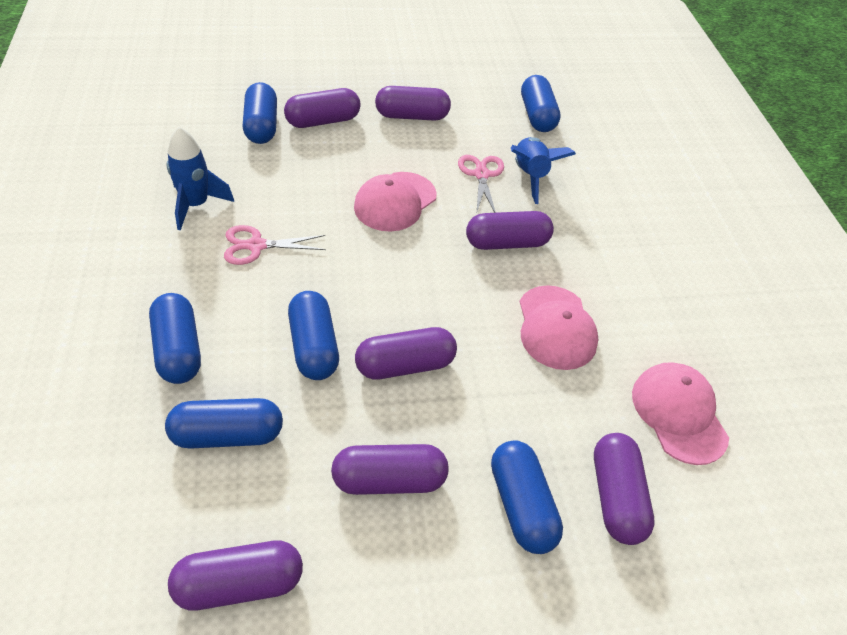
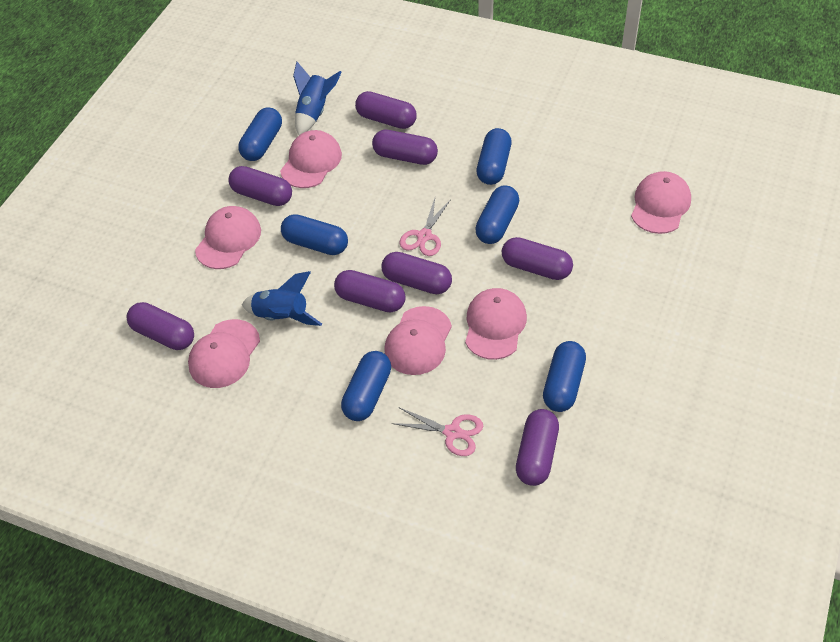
pink cap: 3 -> 6
purple capsule: 7 -> 8

